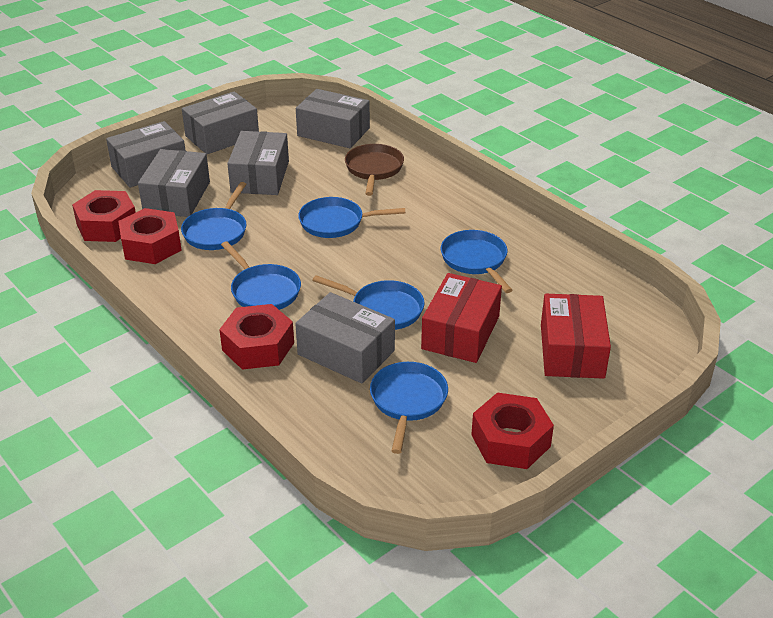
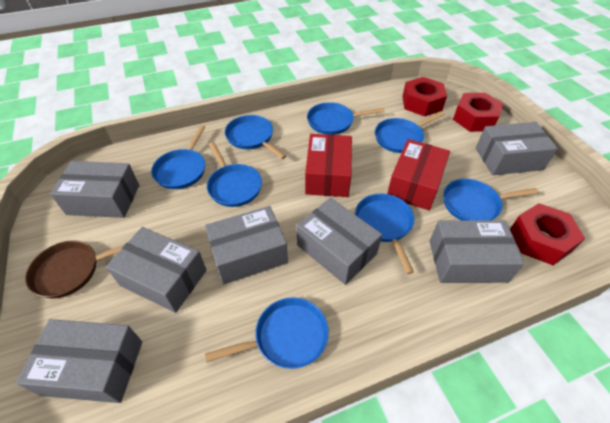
blue pan: 6 -> 8
grey box: 6 -> 7
red nut: 4 -> 3

